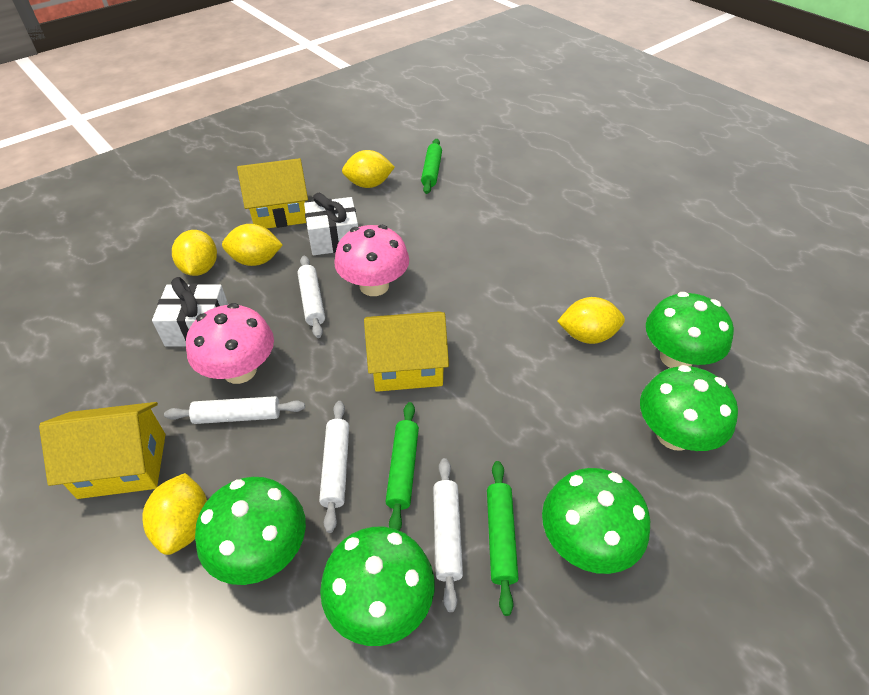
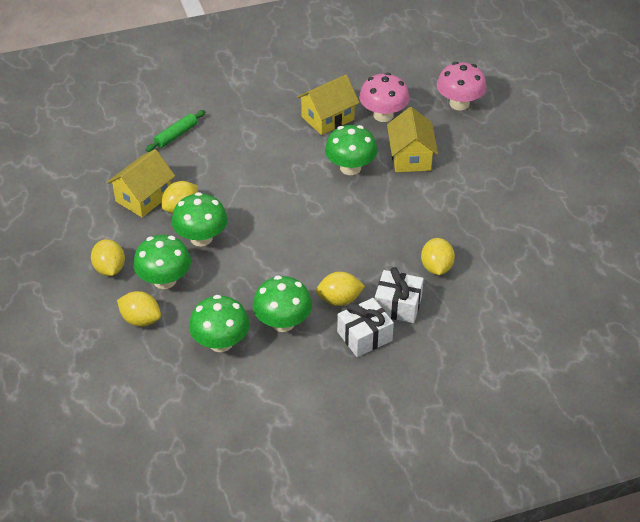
green rolling pin: 3 -> 1
white rolling pin: 4 -> 0

